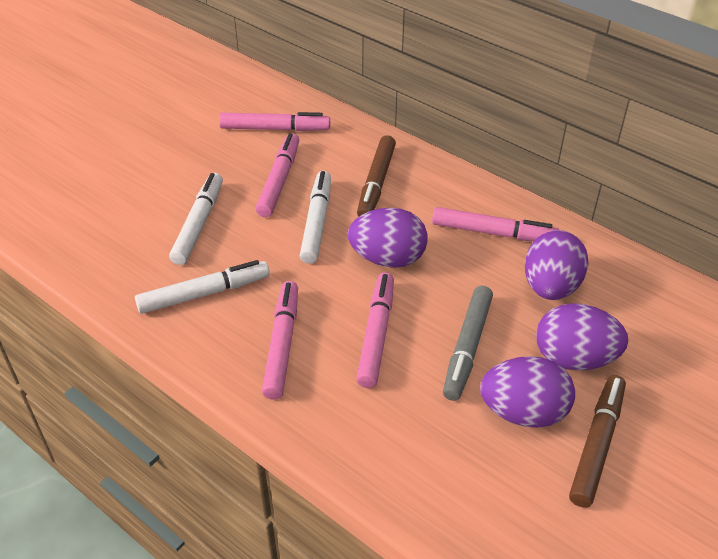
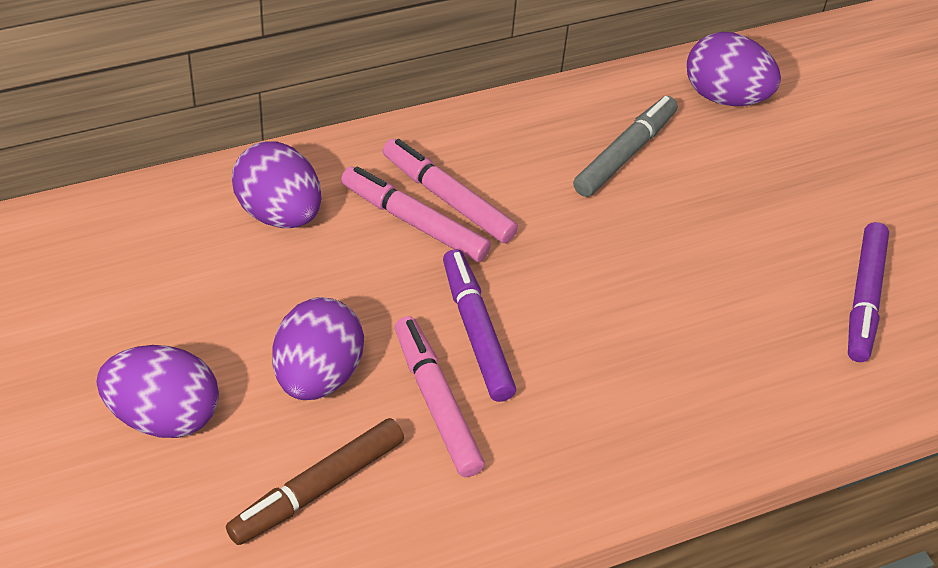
brown marker: 2 -> 1
pink marker: 5 -> 3
purple marker: 0 -> 2
white marker: 3 -> 0

